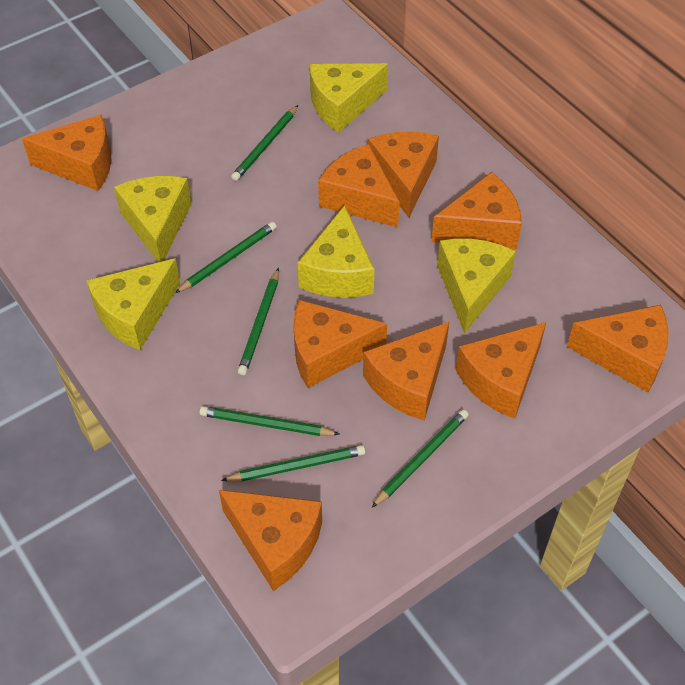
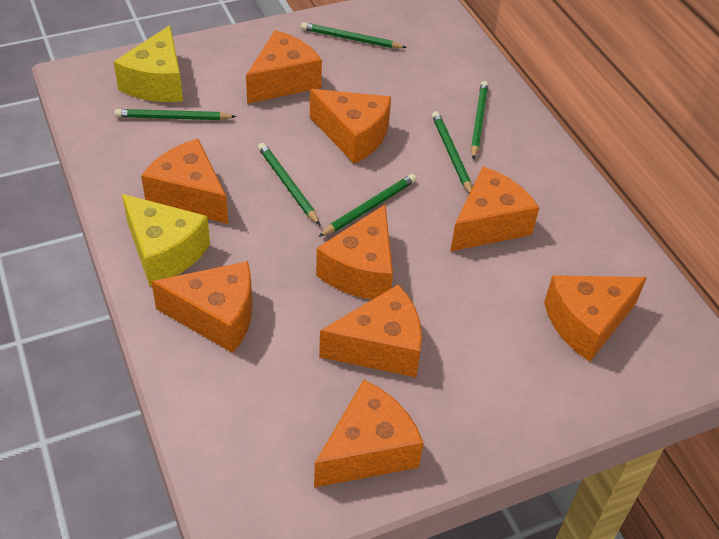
yellow cheese: 5 -> 2

